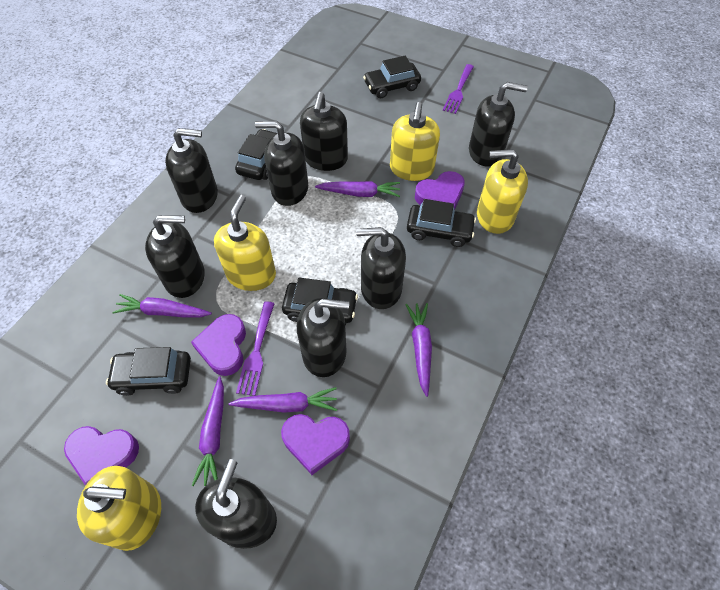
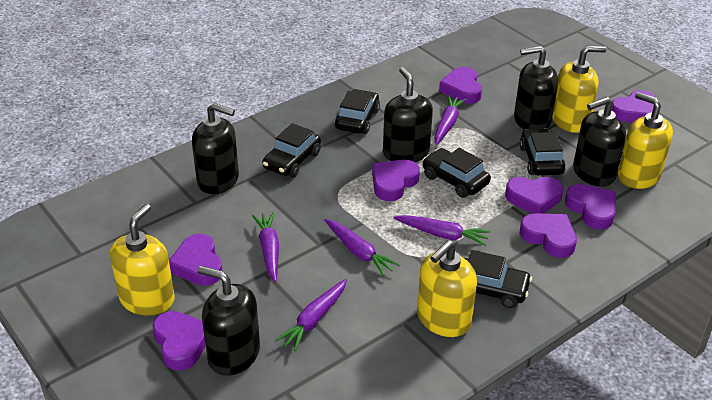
black soap dispenser: 8 -> 5
purple fork: 2 -> 0
purple heart: 4 -> 8

